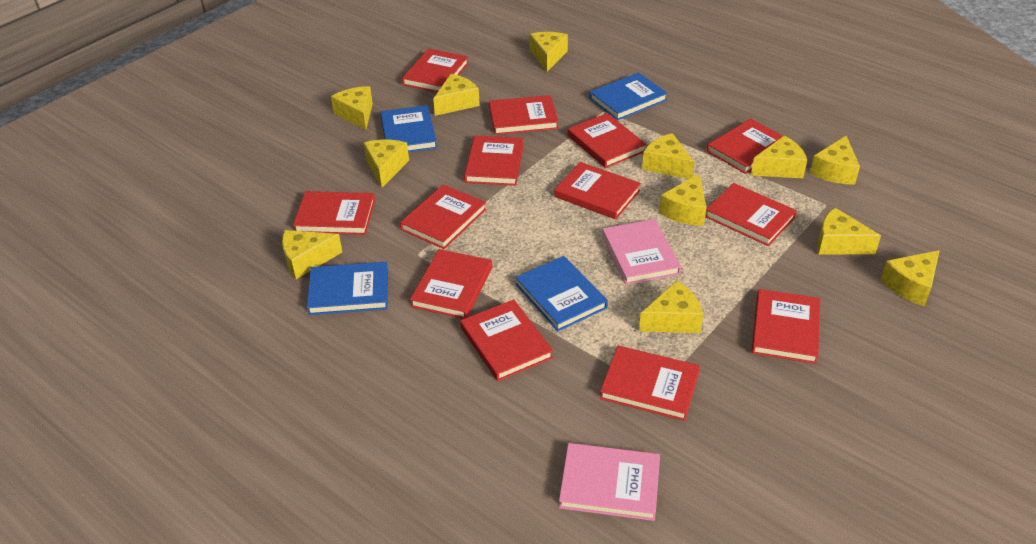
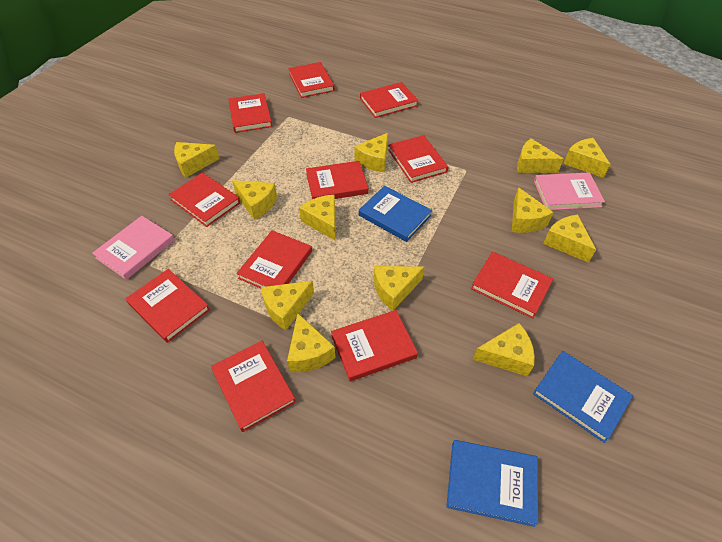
blue book: 4 -> 3
red book: 13 -> 11

